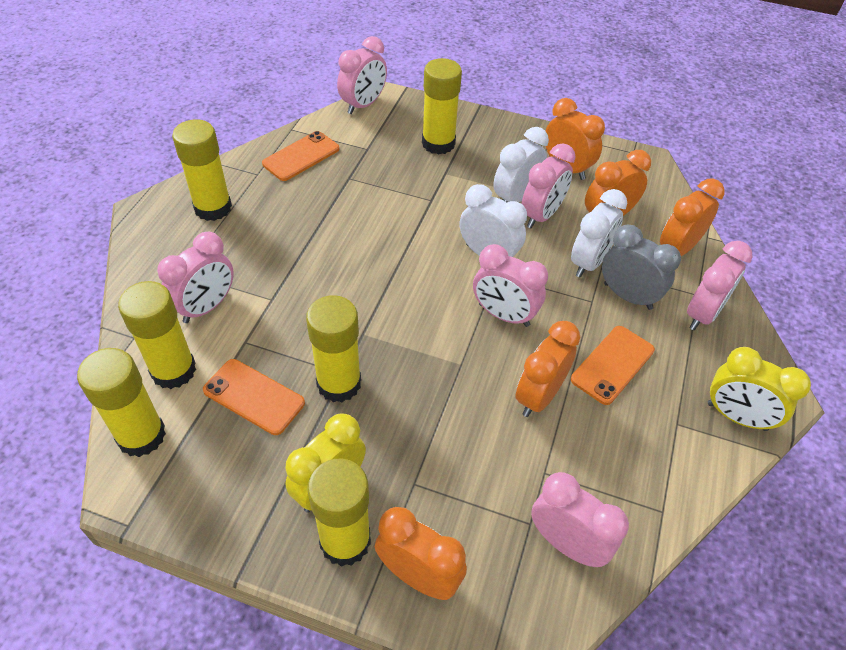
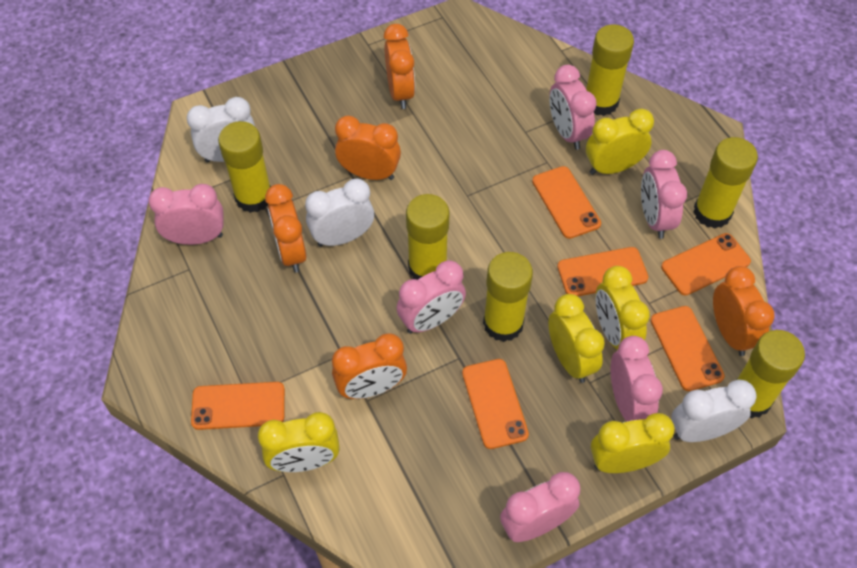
grey clock: 1 -> 0
orange phone: 3 -> 6
yellow clock: 2 -> 5

